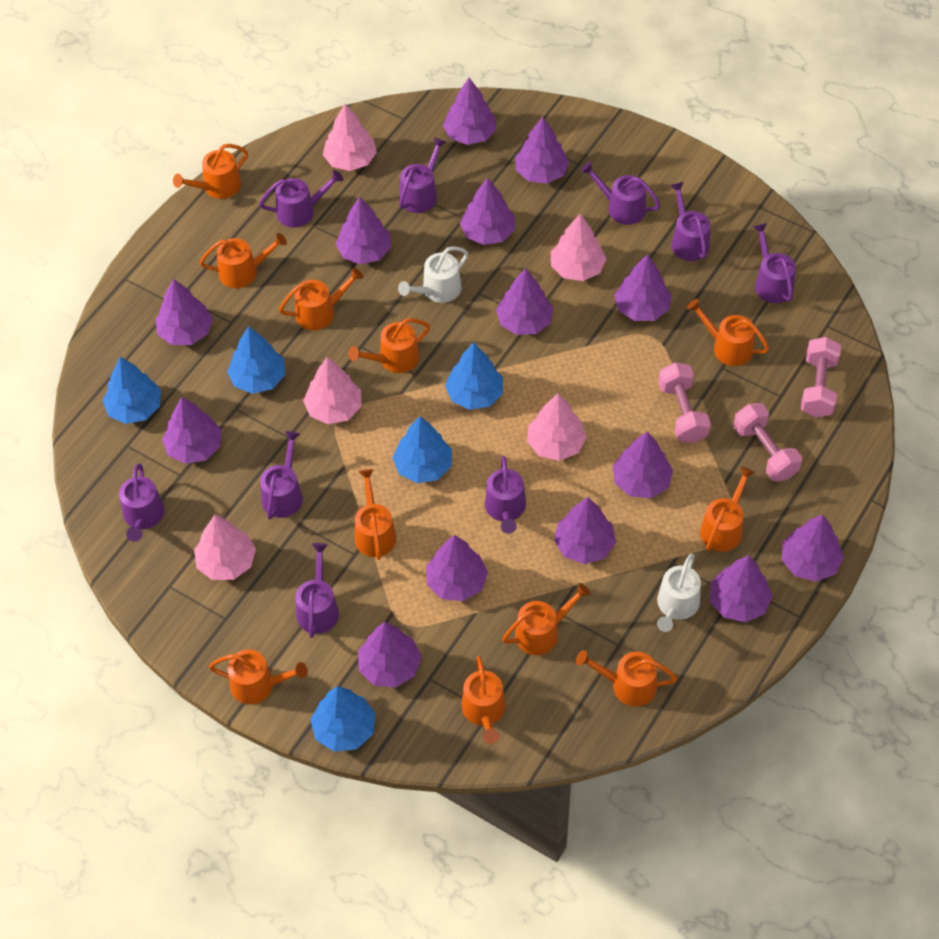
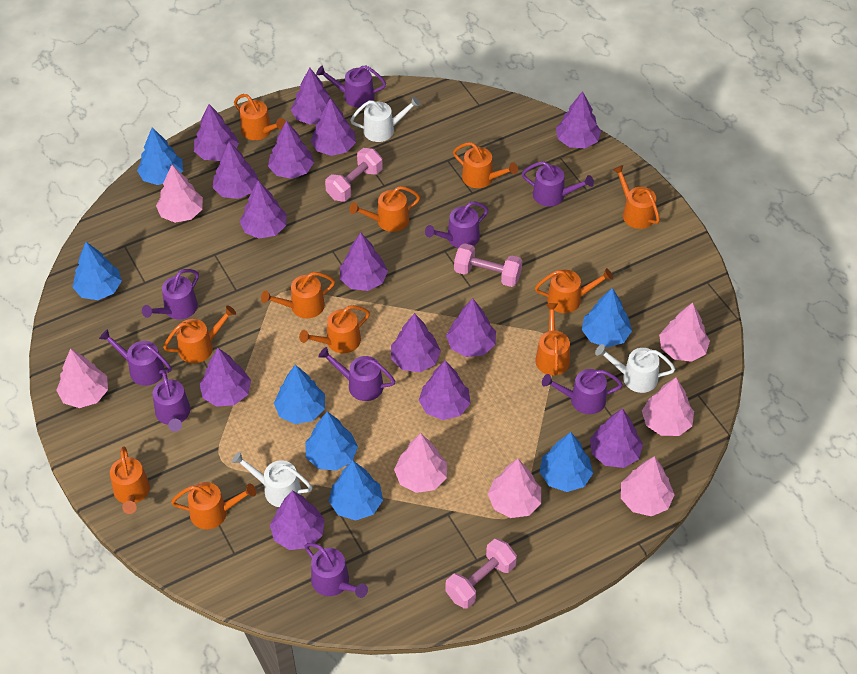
blue tree: 5 -> 7
pink tree: 5 -> 7
white watering can: 2 -> 3

